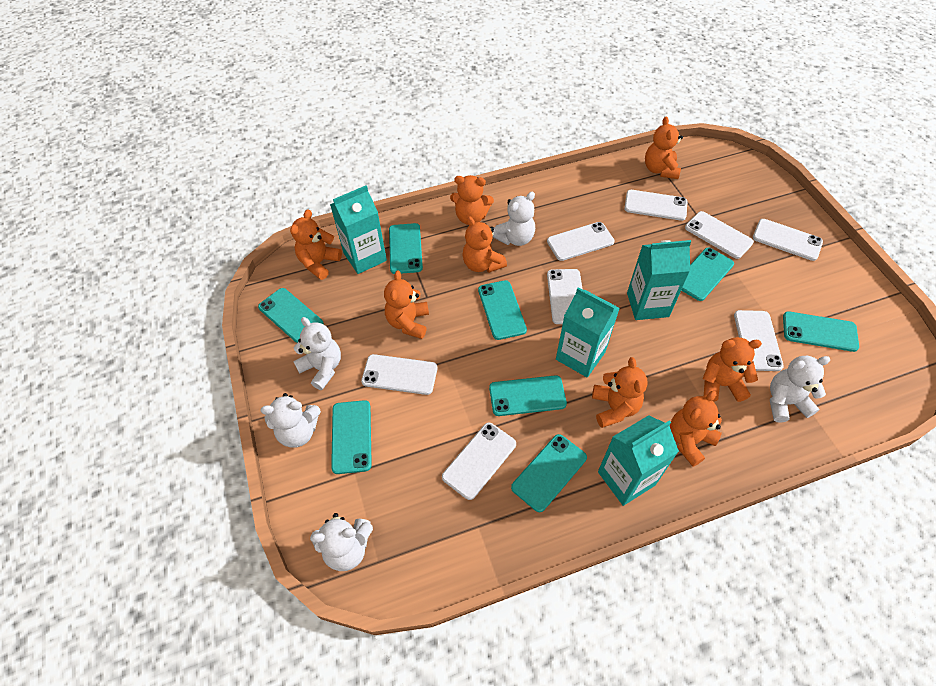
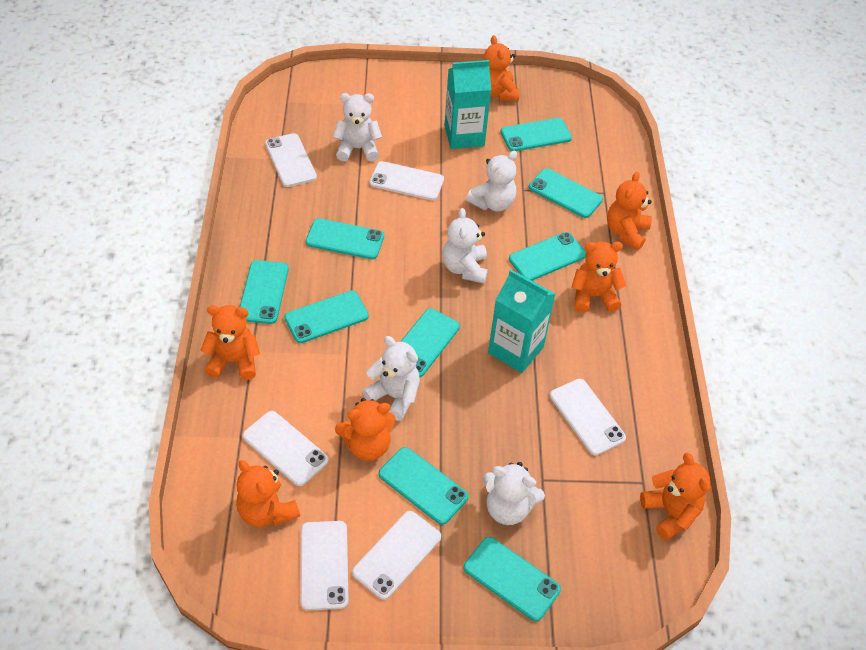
orange teddy bear: 8 -> 7
turquoise carton: 4 -> 2
turquoise phone: 8 -> 9
white phone: 8 -> 6

